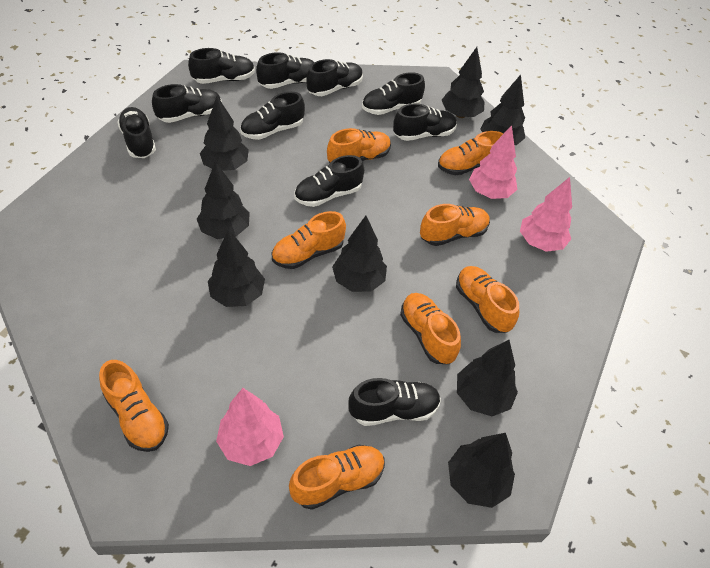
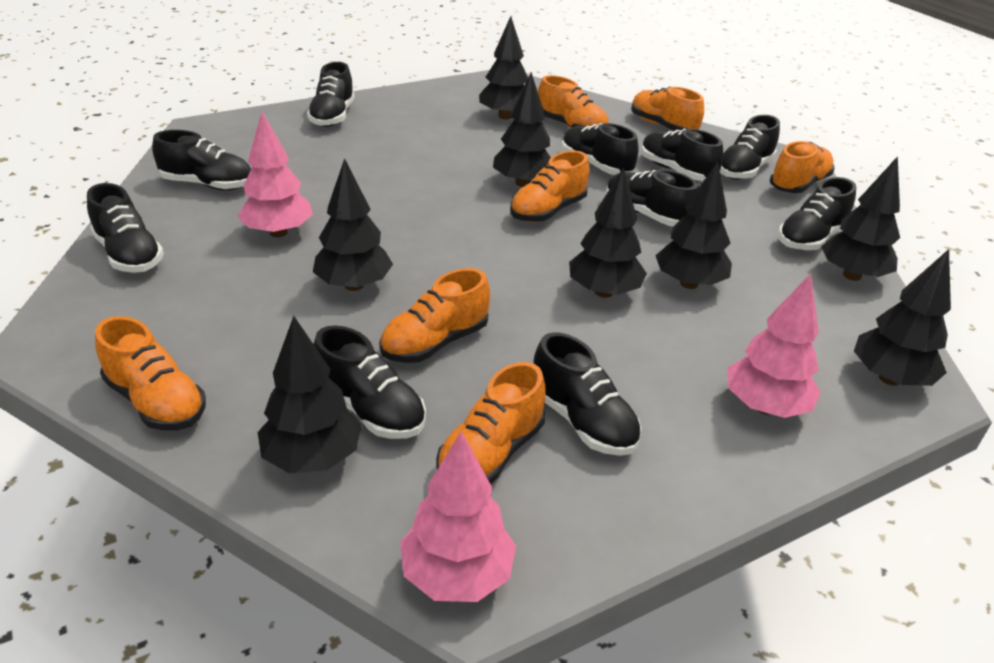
orange shoe: 8 -> 7

